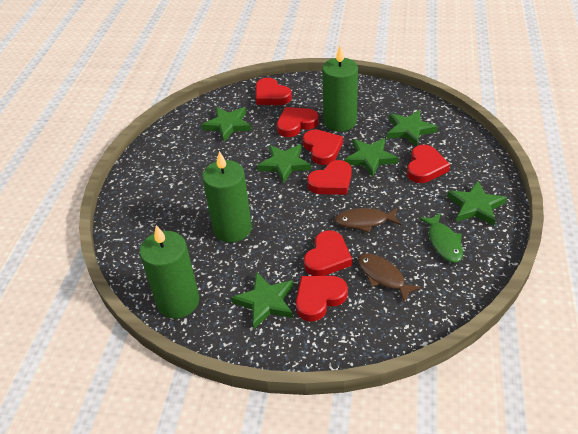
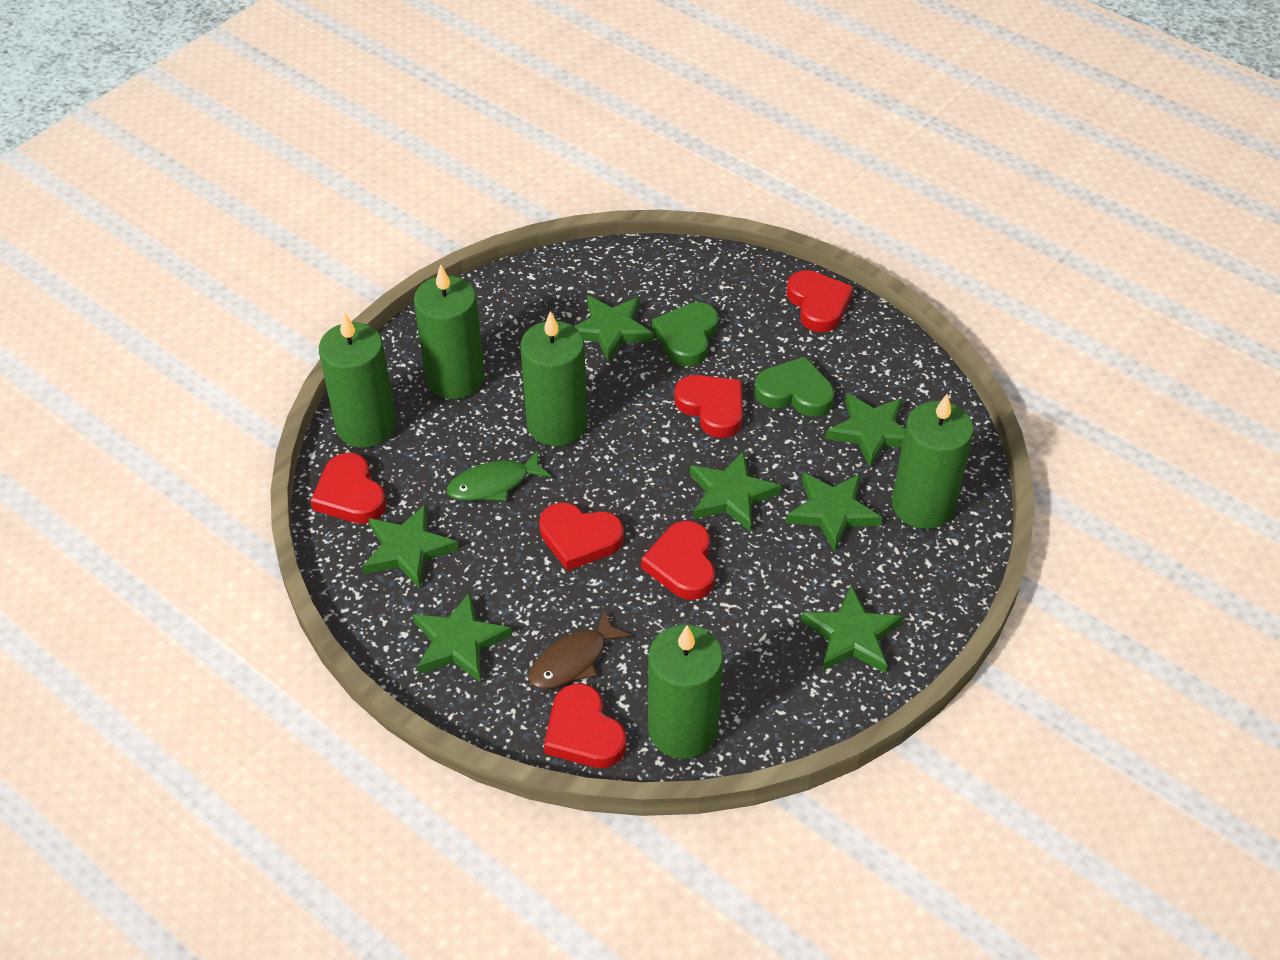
brown fish: 2 -> 1
green candle: 3 -> 5
green heart: 0 -> 2
green star: 6 -> 7
red heart: 7 -> 6

